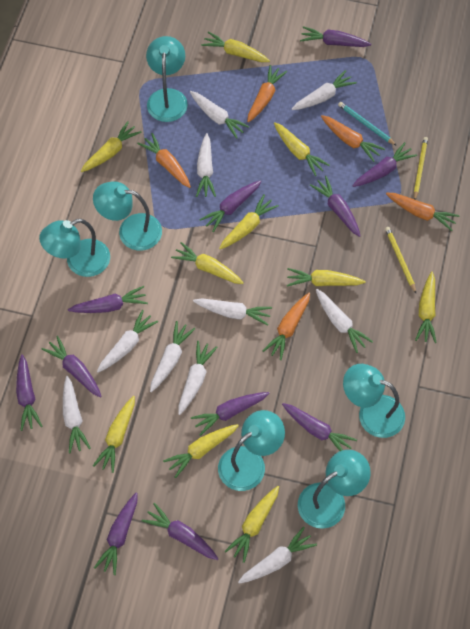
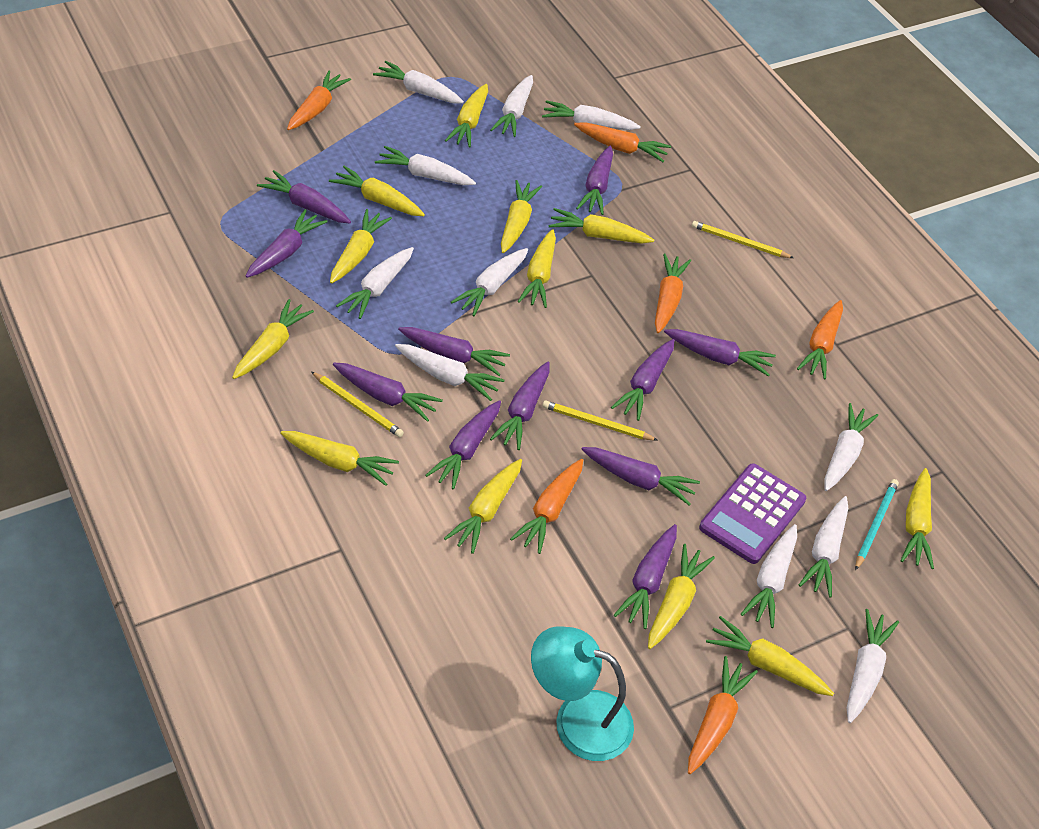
orange carrot: 5 -> 6
purple calculator: 0 -> 1
turquoise lamp: 6 -> 1
white carrot: 10 -> 11
yellow carrot: 10 -> 12
yellow pencil: 2 -> 3

